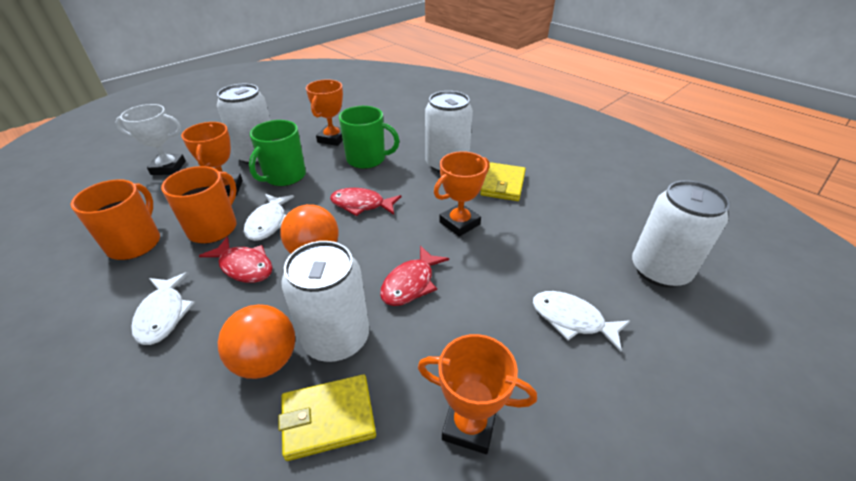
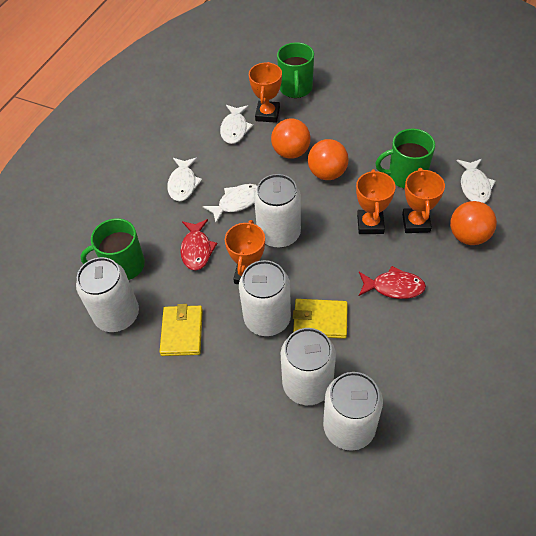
green mug: 2 -> 3
orange ball: 2 -> 3
orange mug: 2 -> 0
red fish: 3 -> 2
white can: 4 -> 5
white fish: 3 -> 4
white trophy: 1 -> 0

